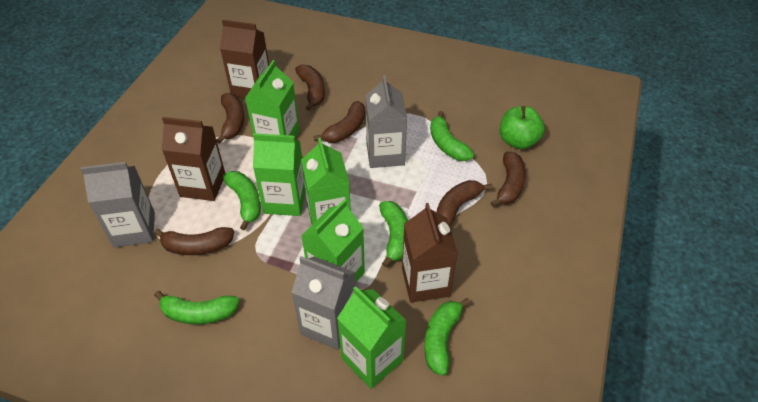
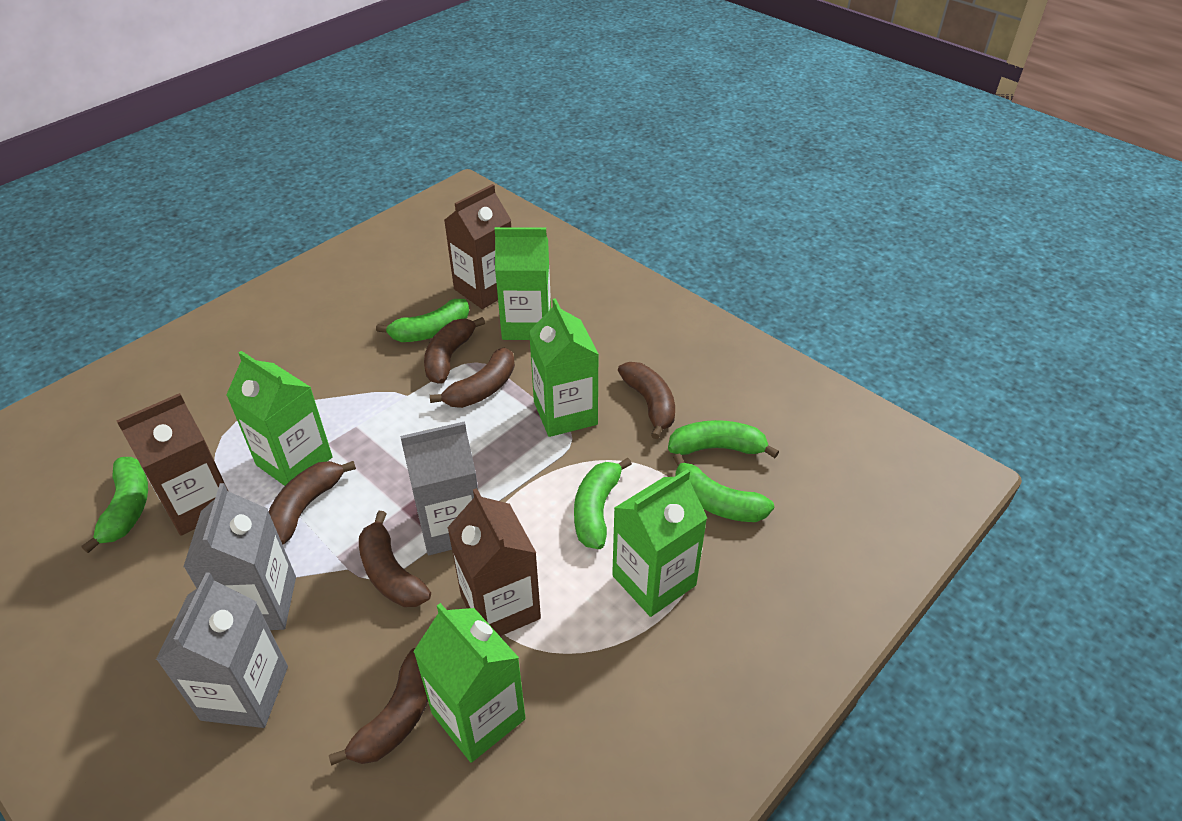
green apple: 1 -> 0

